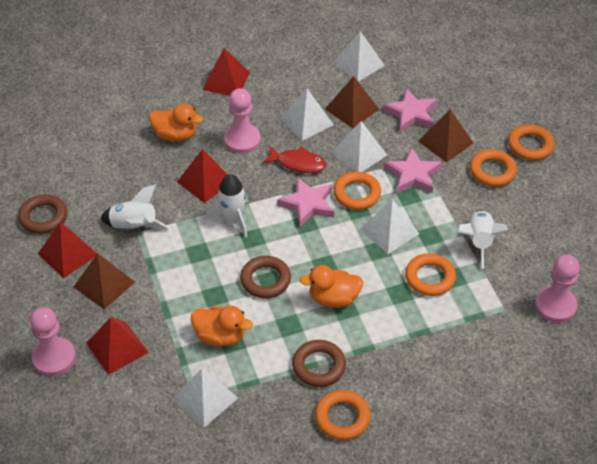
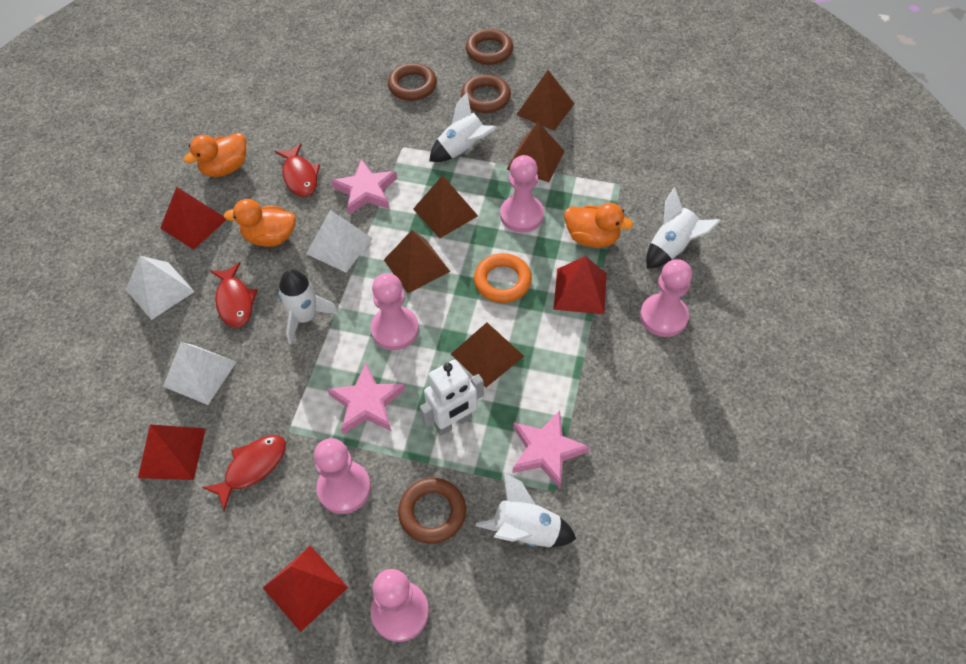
brown pyramid: 3 -> 5
brown ring: 3 -> 4
orange ring: 5 -> 1
pink pawn: 3 -> 5
red fish: 1 -> 3
white pyramid: 5 -> 3
white robot: 0 -> 1
white rocket: 3 -> 4

